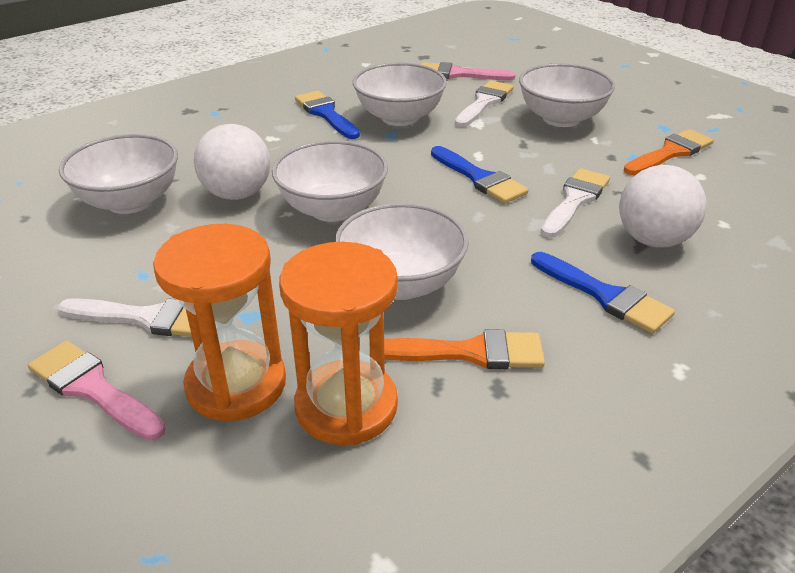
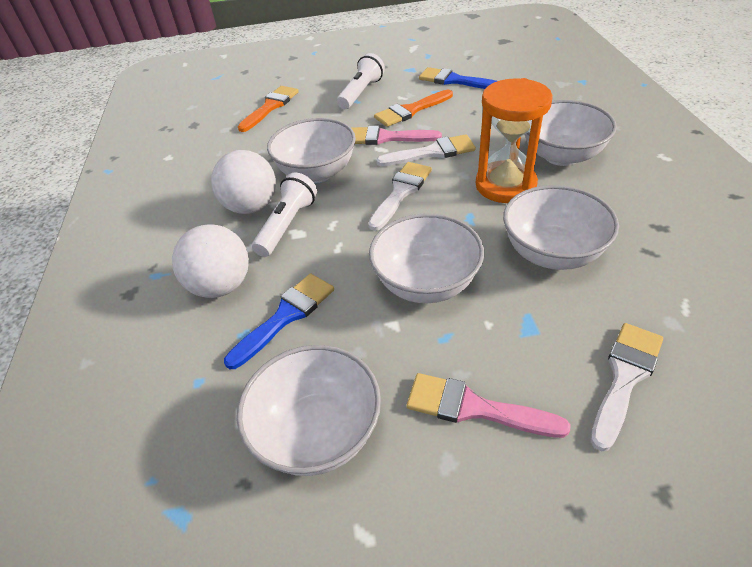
blue brush: 3 -> 2
orange hourglass: 2 -> 1
white flashlight: 0 -> 2

